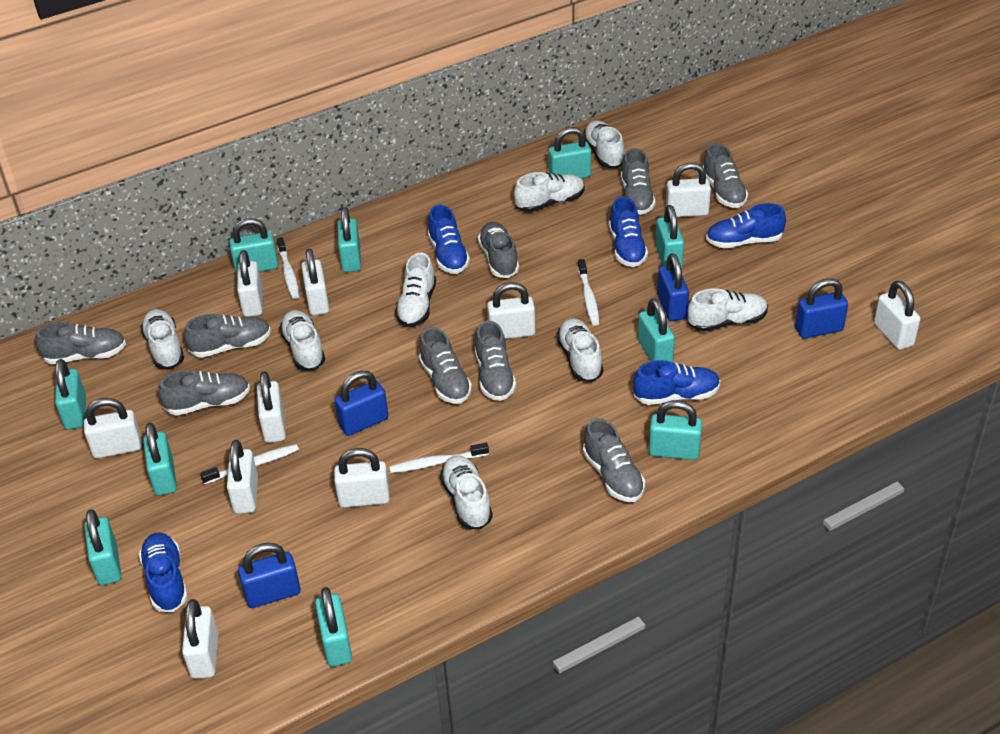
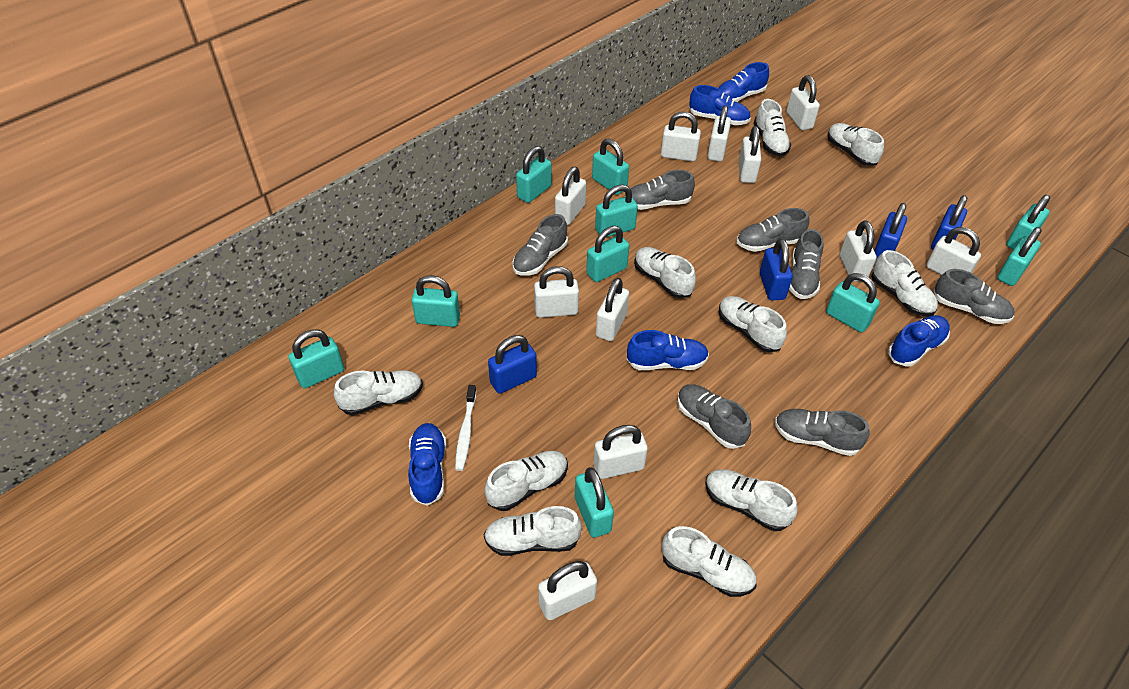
grey shoe: 9 -> 7
white padlock: 10 -> 11
white shoe: 8 -> 10
white toothbrush: 4 -> 1

